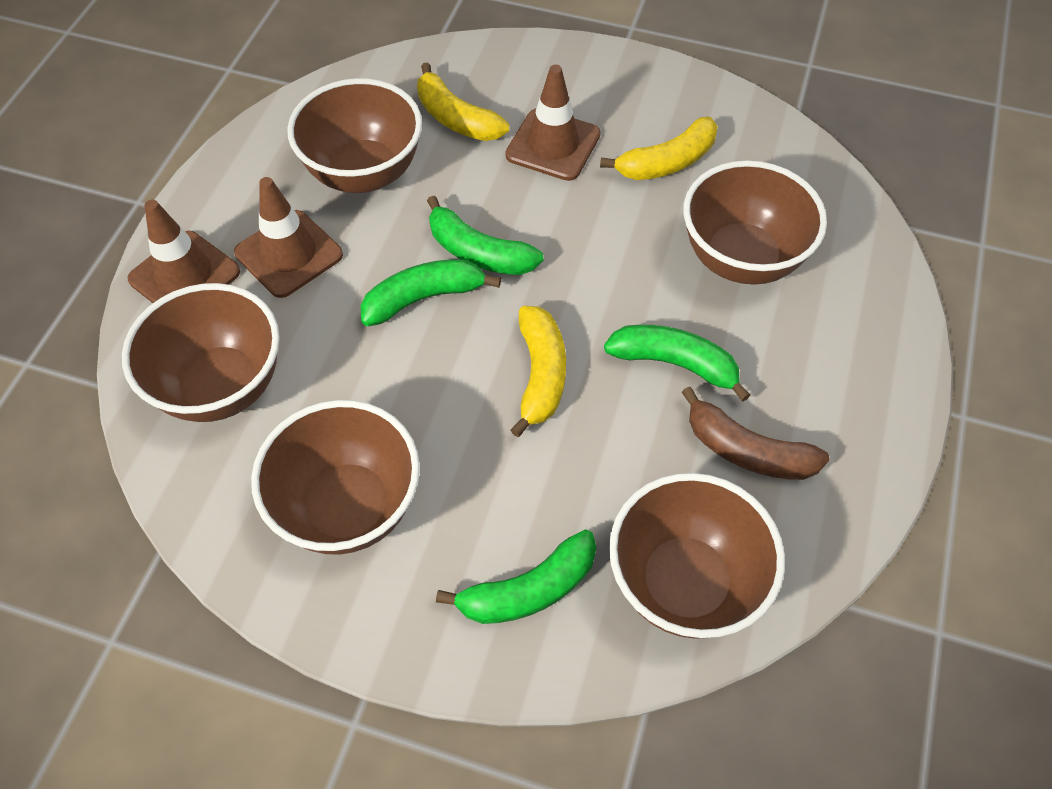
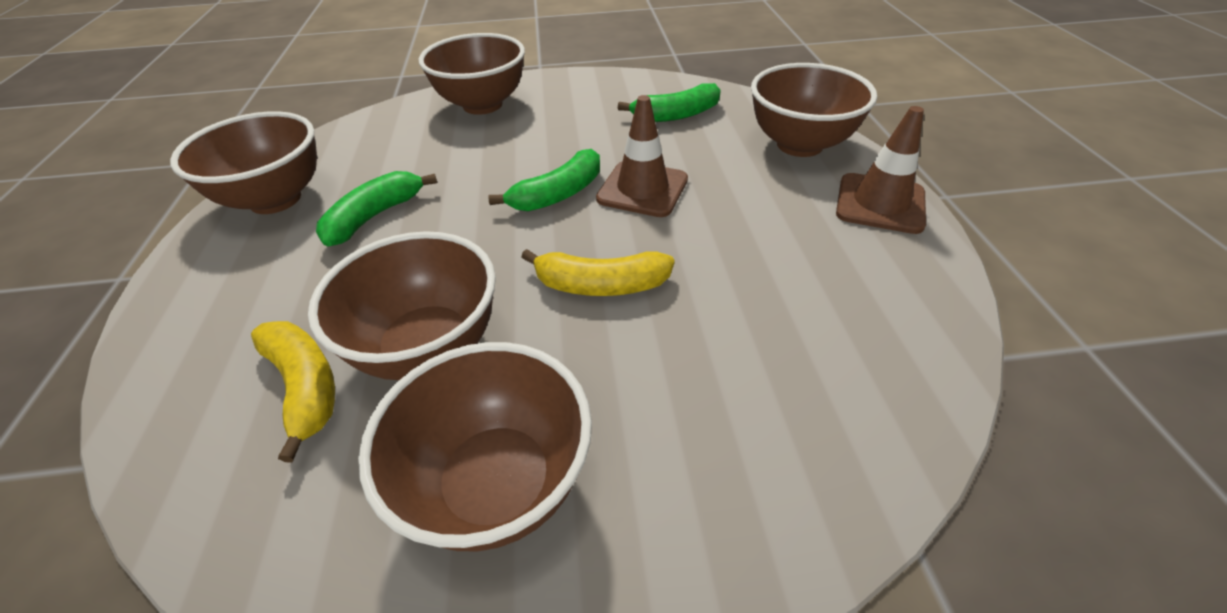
brown banana: 1 -> 0
brown traffic cone: 3 -> 2
green banana: 4 -> 3
yellow banana: 3 -> 2

